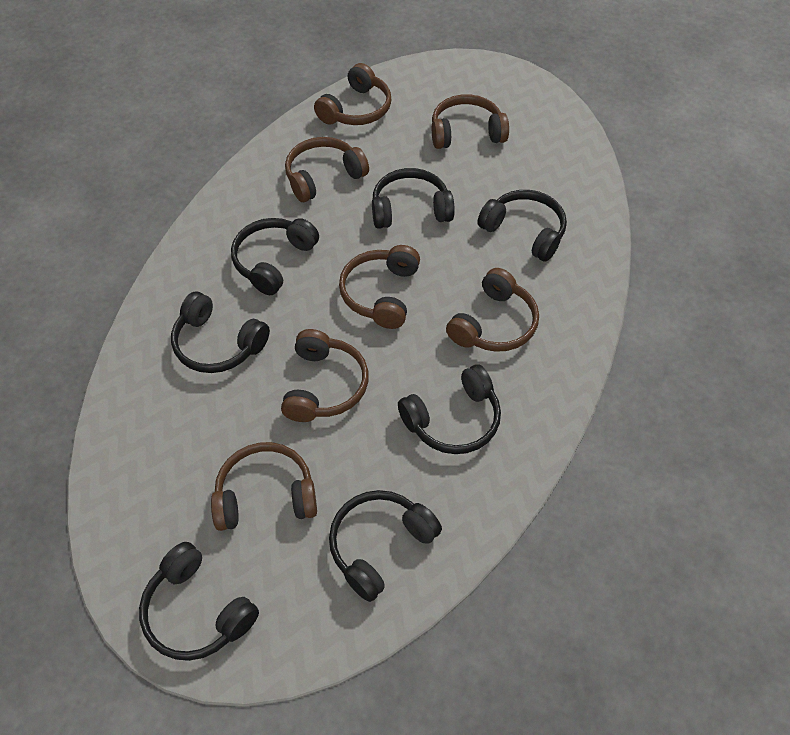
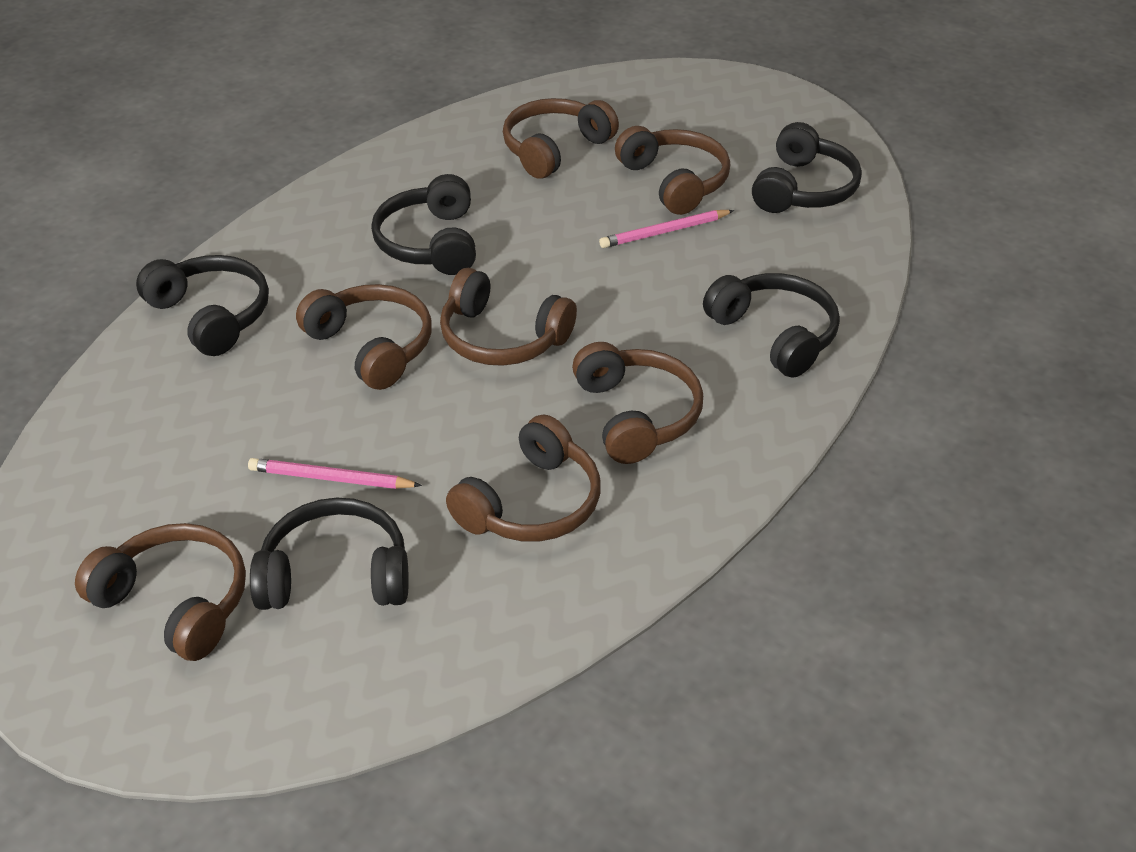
black headphones: 7 -> 5
pink pencil: 0 -> 2

